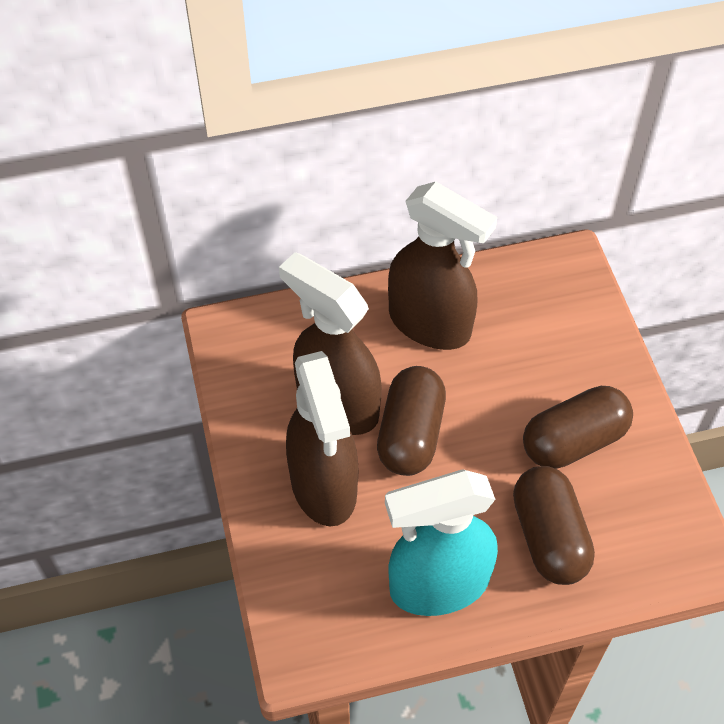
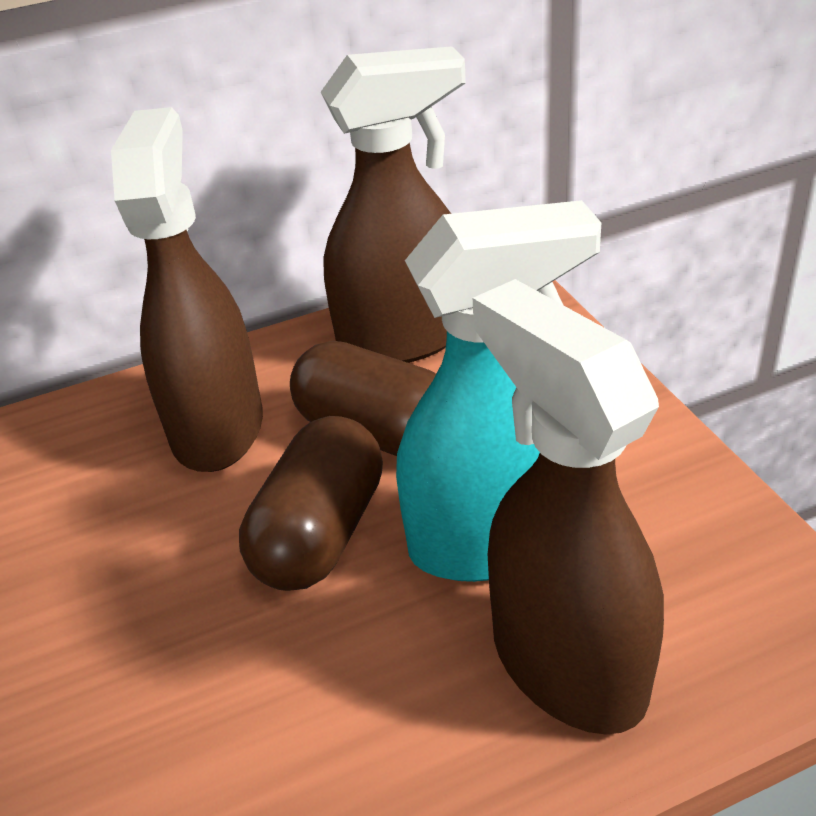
brown capsule: 3 -> 2

